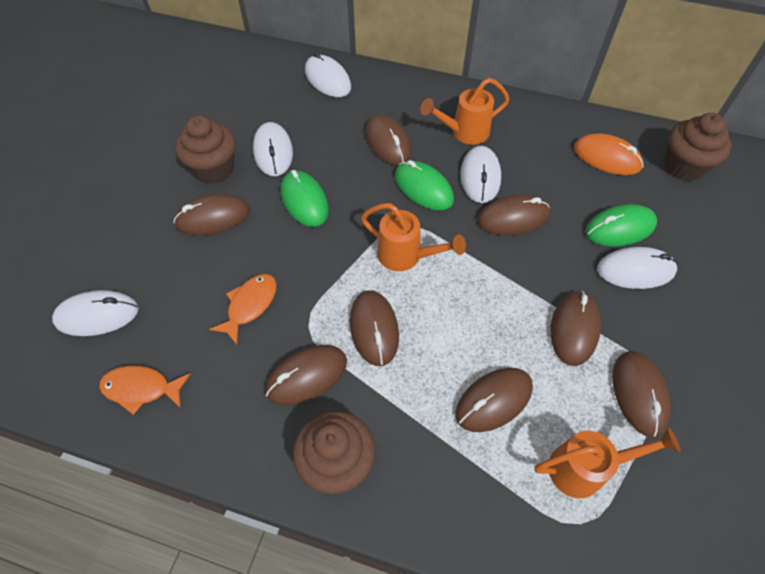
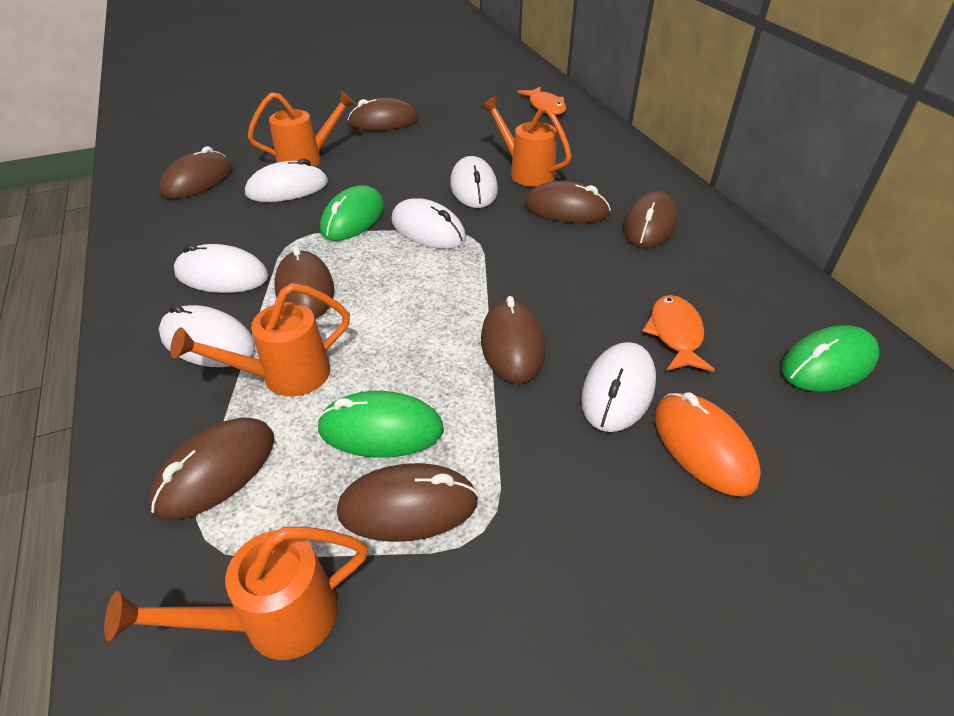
brown cupcake: 3 -> 0
orange watering can: 3 -> 4
white mouse: 5 -> 6

